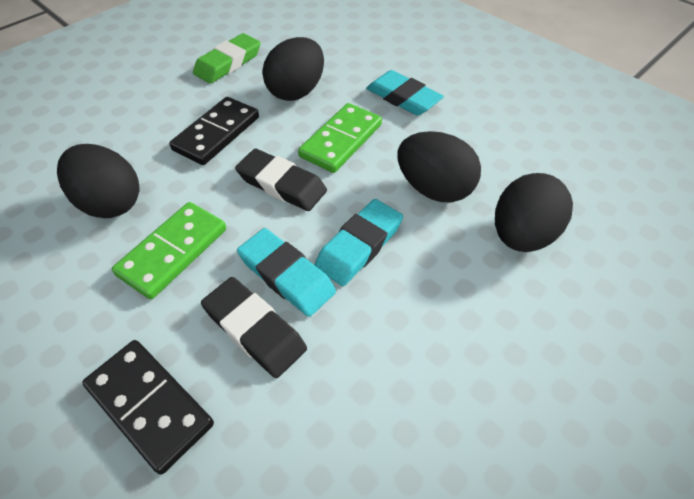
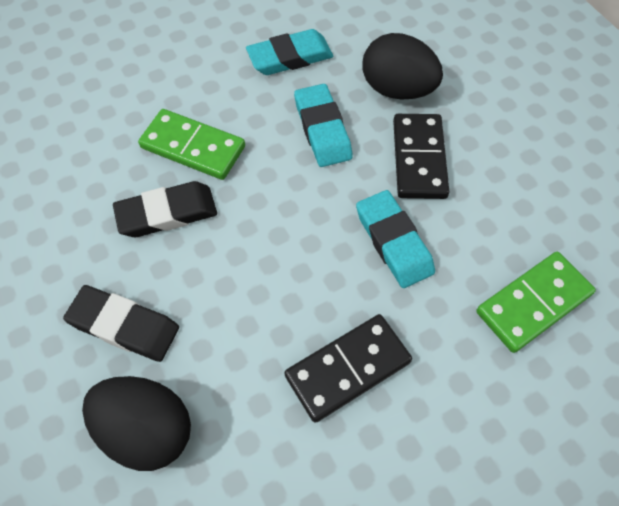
black egg: 4 -> 2
green eraser: 1 -> 0

